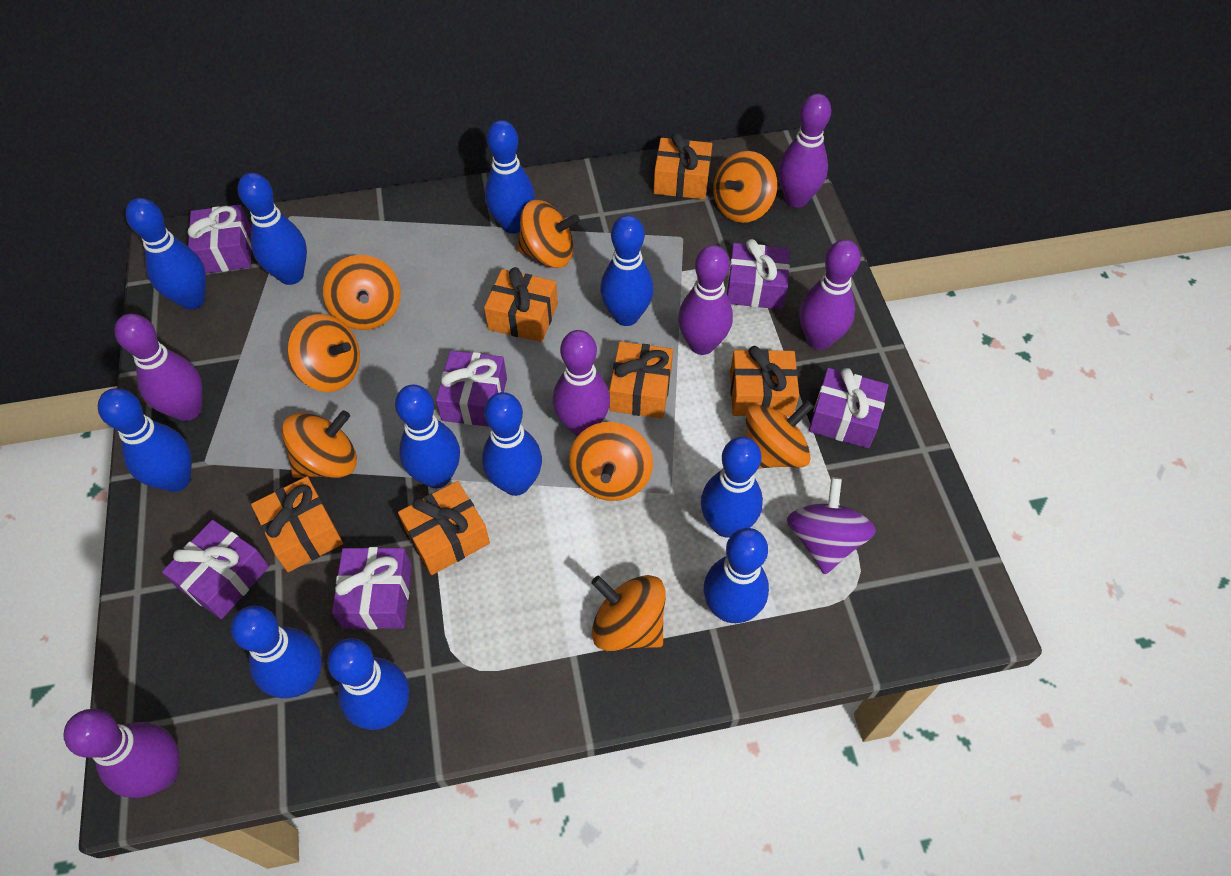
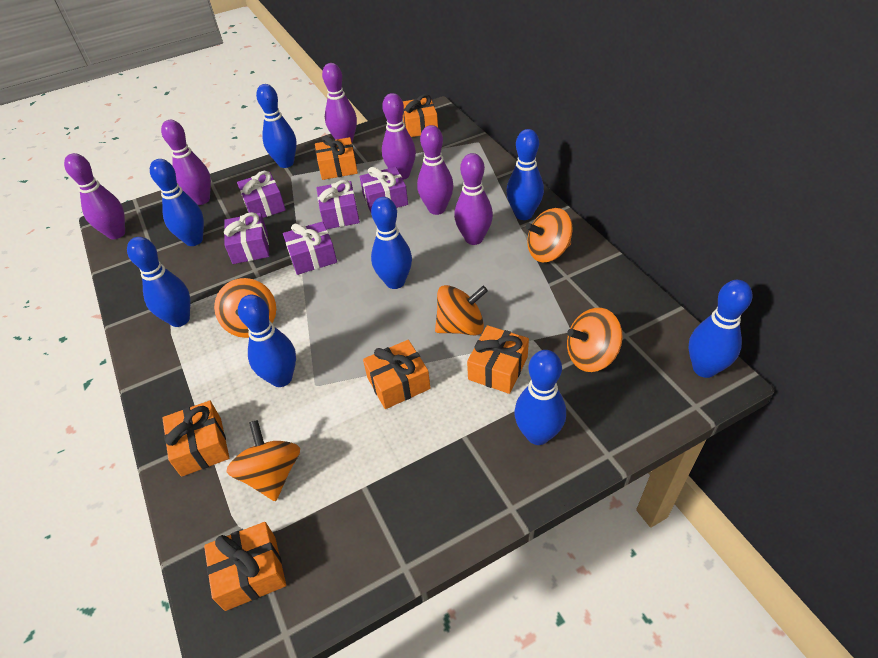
blue bowling pin: 11 -> 8
orange spinning top: 8 -> 5
purple gift: 6 -> 5
purple spinning top: 1 -> 0

